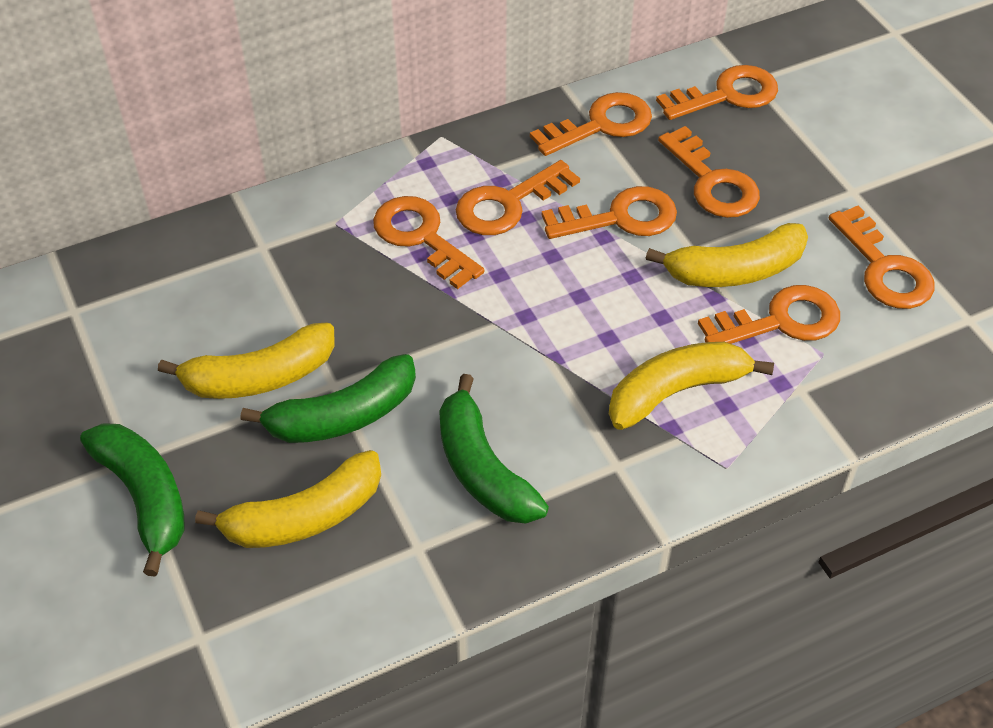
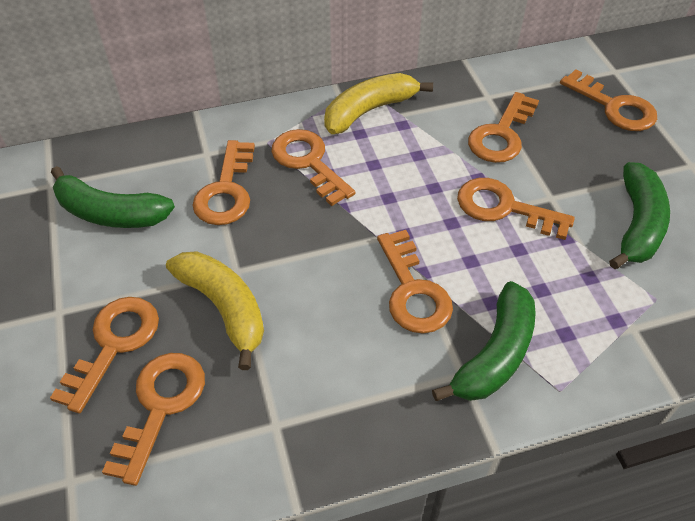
yellow banana: 4 -> 2

